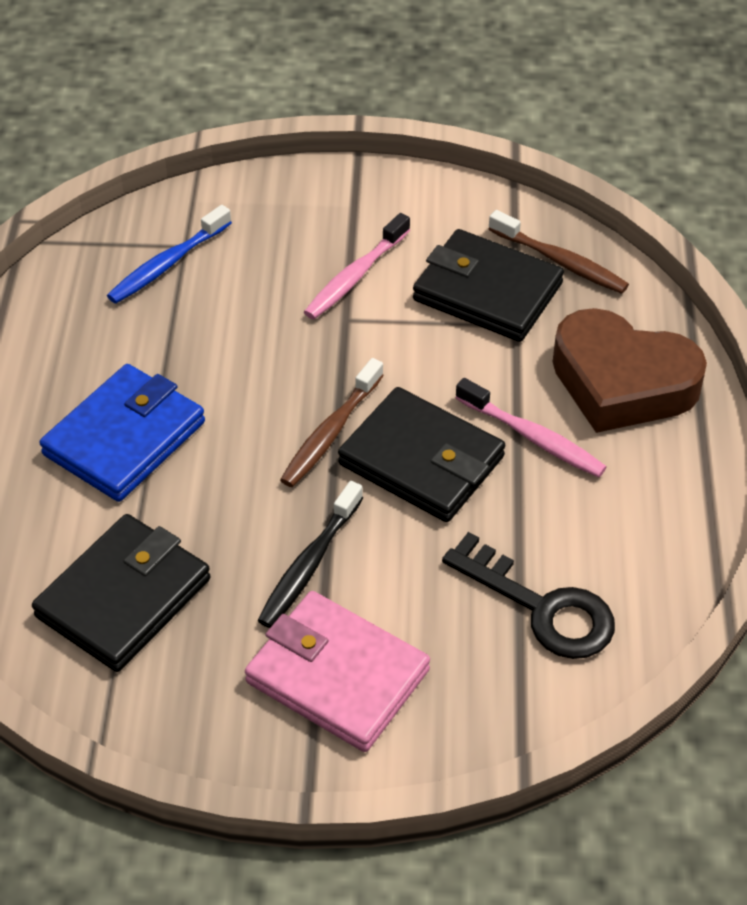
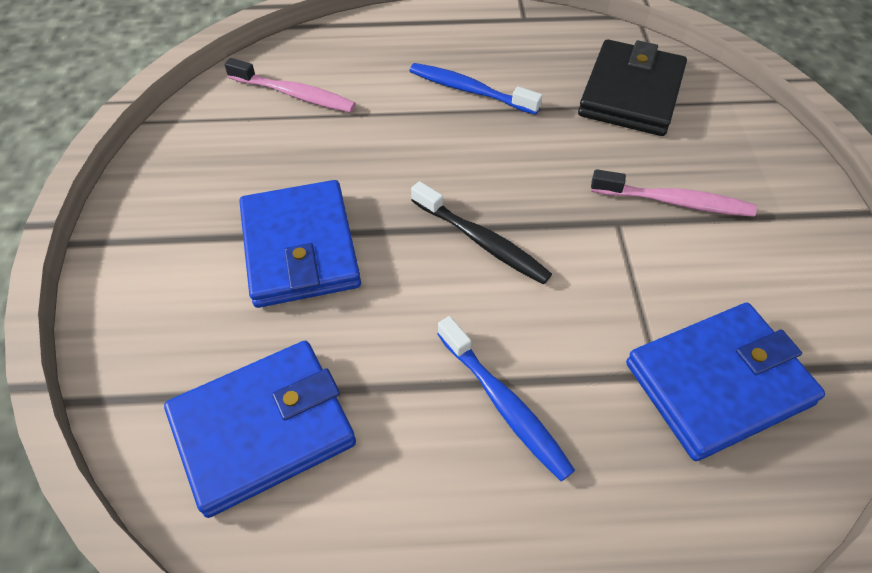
black key: 1 -> 0
black wallet: 3 -> 1
blue toothbrush: 1 -> 2
blue wallet: 1 -> 3
brown heart: 1 -> 0
brown toothbrush: 2 -> 0
pink wallet: 1 -> 0

